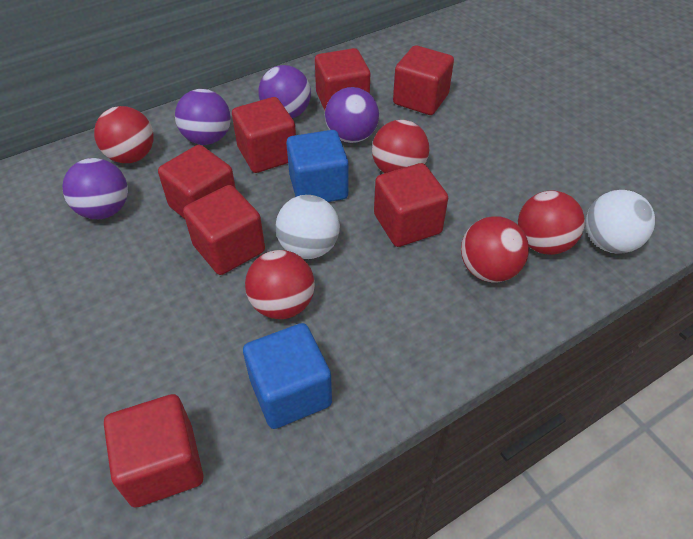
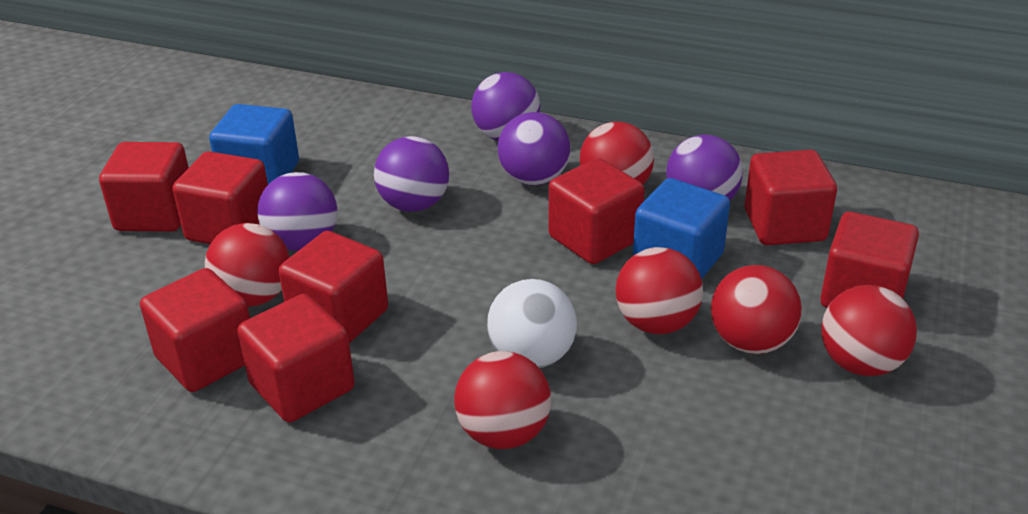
purple ball: 4 -> 5
red ball: 5 -> 6
red cube: 7 -> 8
white ball: 2 -> 1

